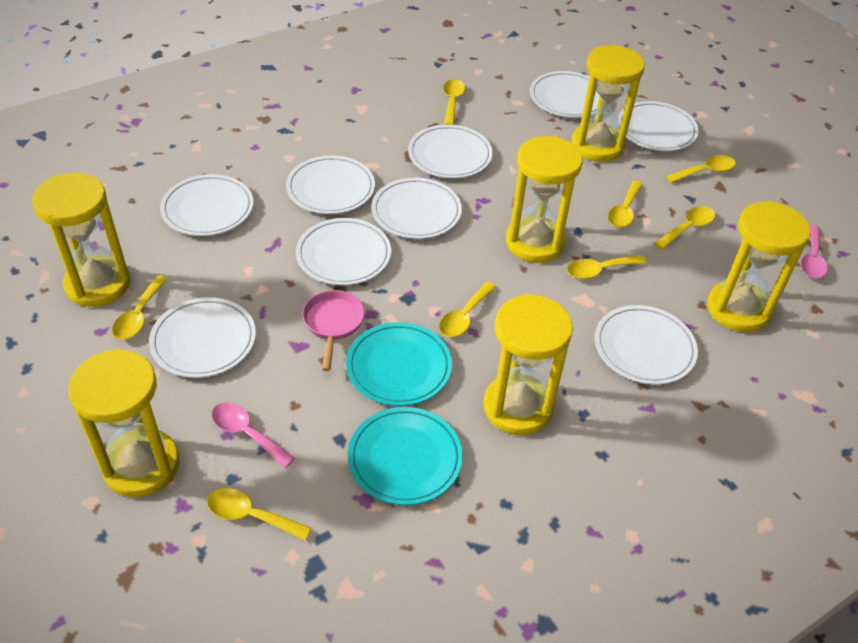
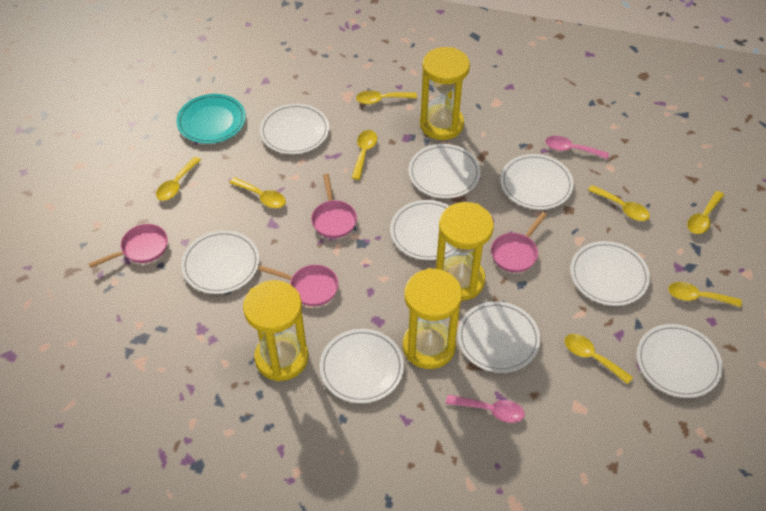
pink pan: 1 -> 4
turquoise plate: 2 -> 1
yellow hourglass: 6 -> 4

